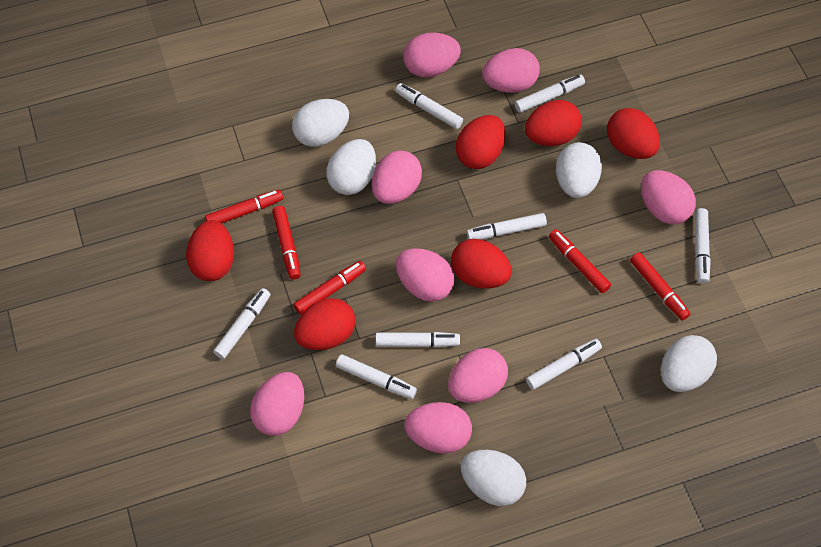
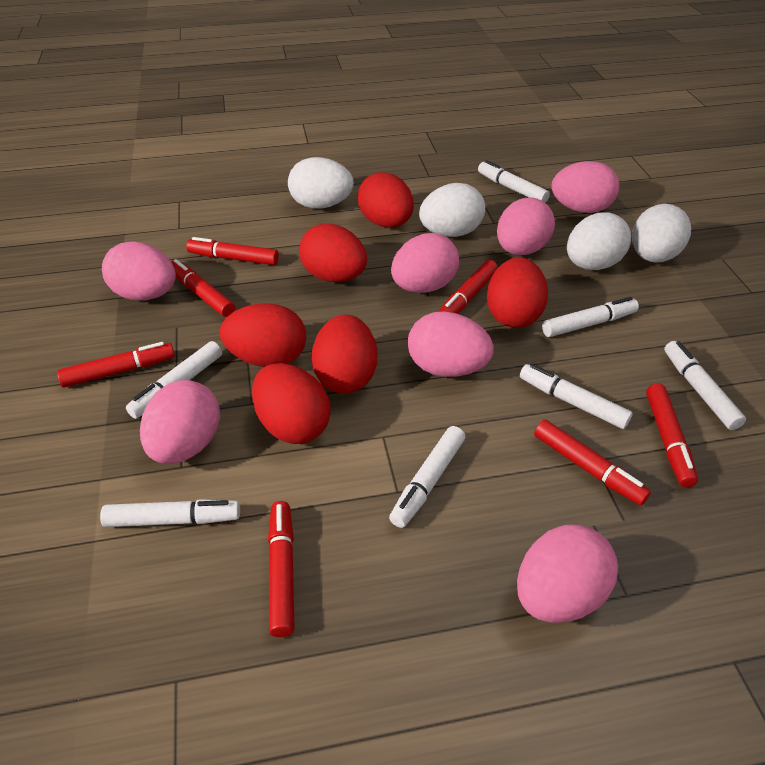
pink egg: 8 -> 7
red marker: 5 -> 7
white egg: 5 -> 4
white marker: 8 -> 7

